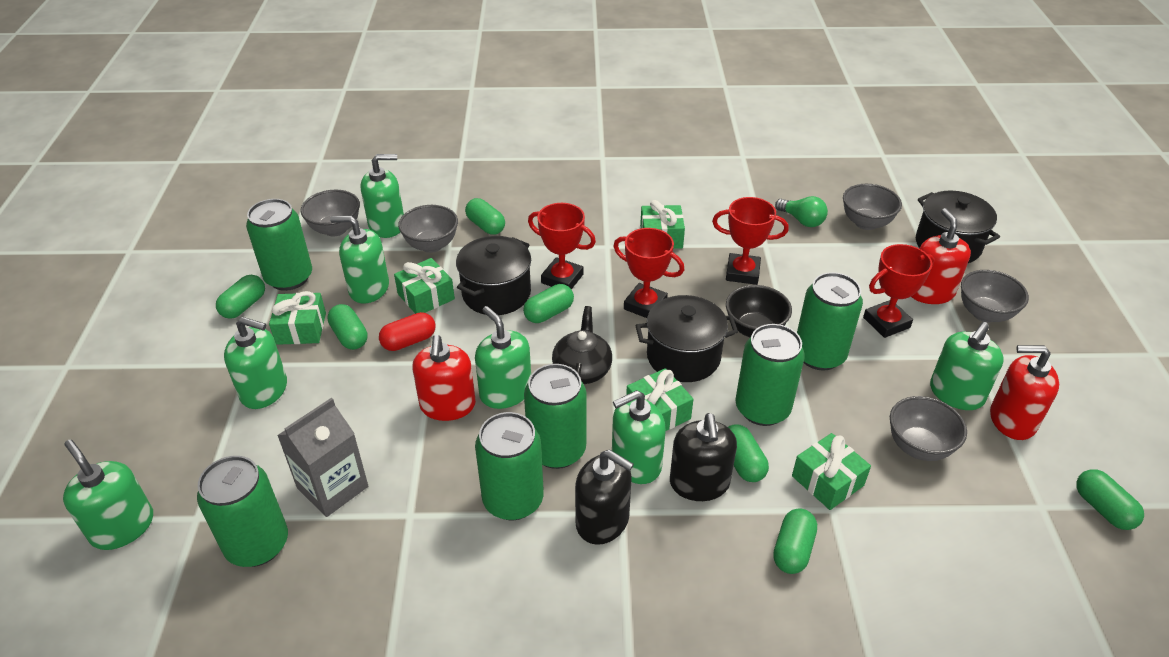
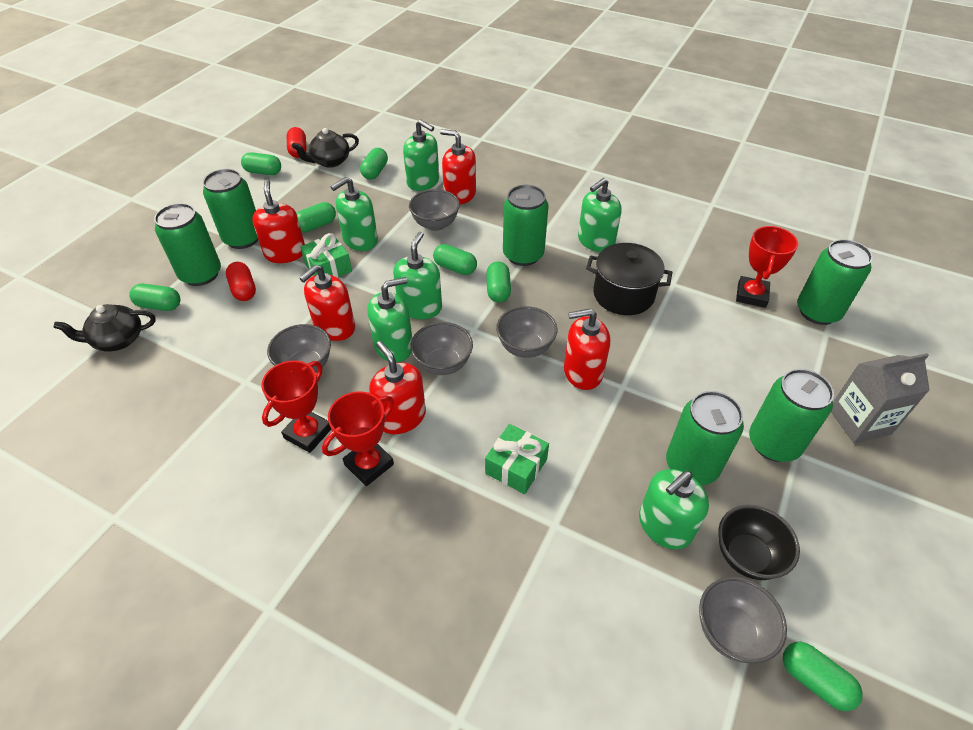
black pot: 3 -> 1
black soap dispenser: 2 -> 0
black teapot: 1 -> 2
green gift: 5 -> 2
green light bulb: 1 -> 0
green soap dispenser: 7 -> 6
red capsule: 1 -> 2
red soap dispenser: 3 -> 5
red trophy: 4 -> 3

